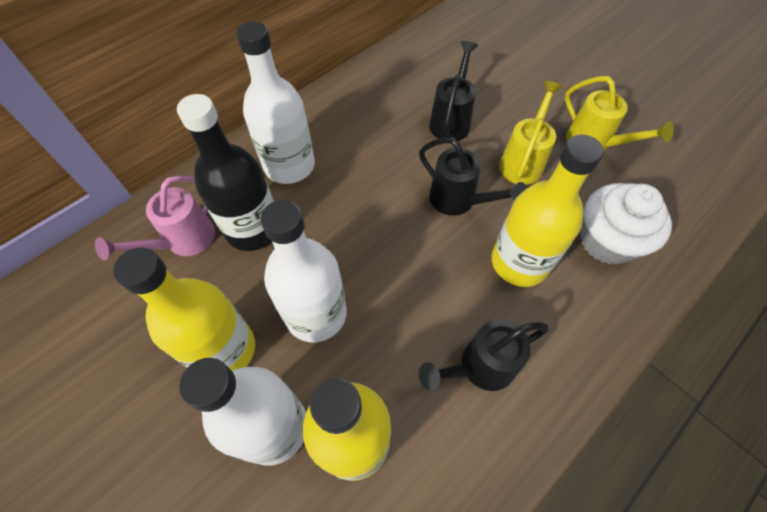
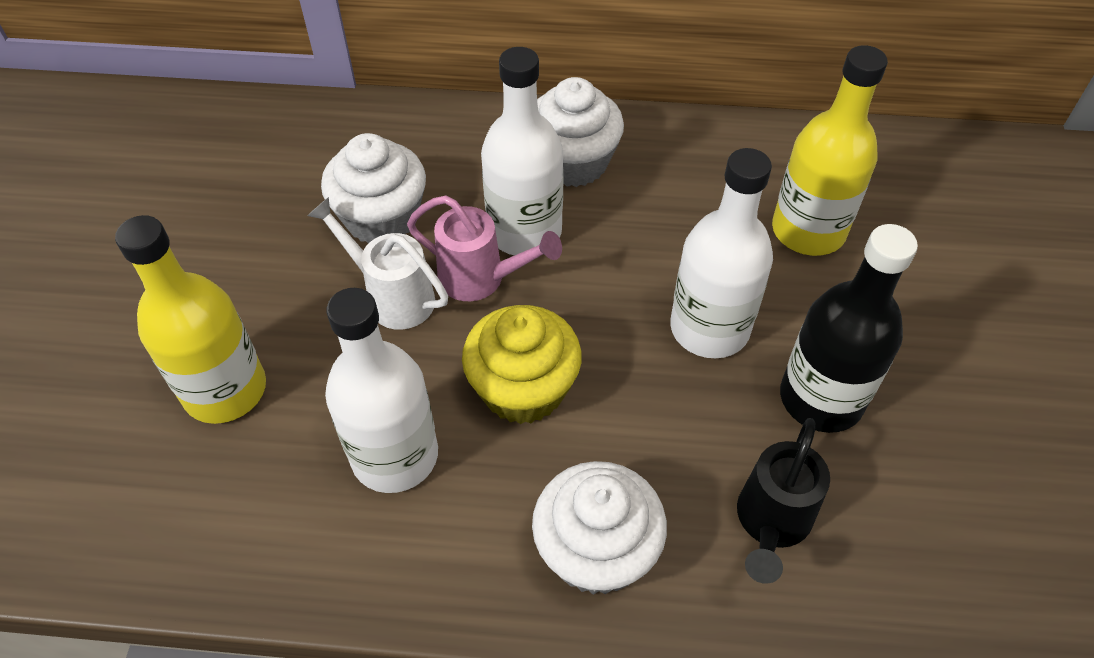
black watering can: 3 -> 1
white cupcake: 1 -> 3
white watering can: 0 -> 1
yellow bottle: 3 -> 2
yellow cupcake: 0 -> 1
yellow watering can: 2 -> 0

